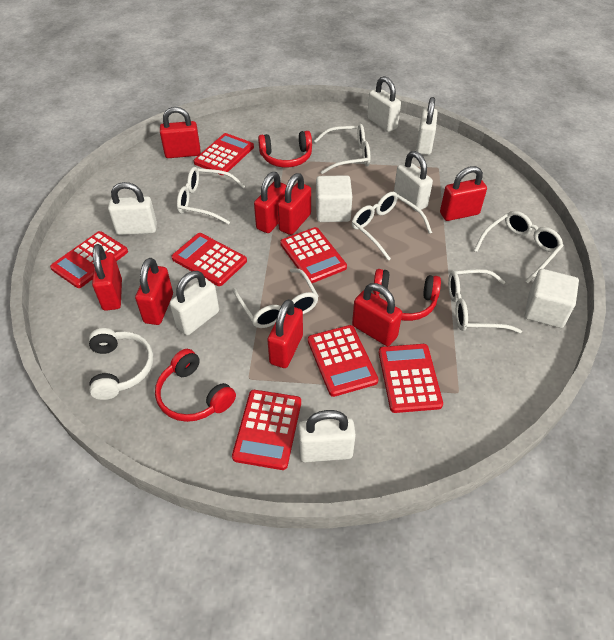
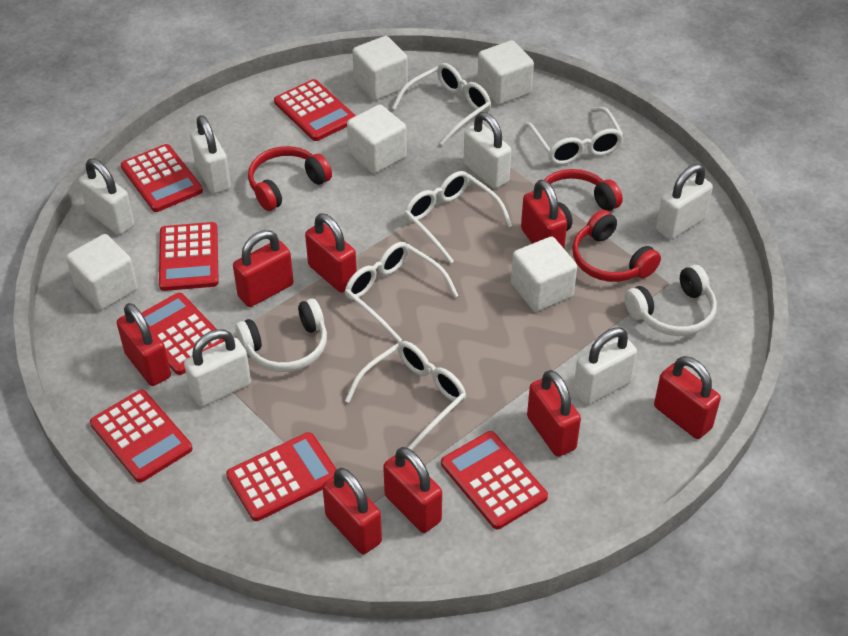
white cube: 2 -> 5
white glasses: 6 -> 5
white headphones: 1 -> 2

